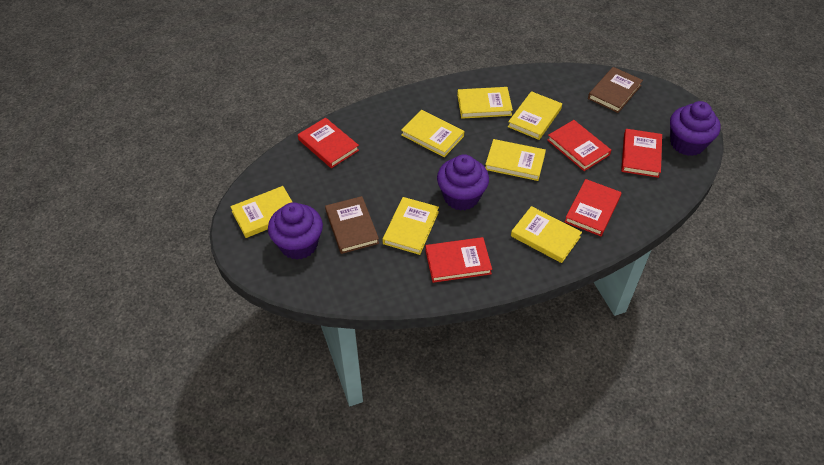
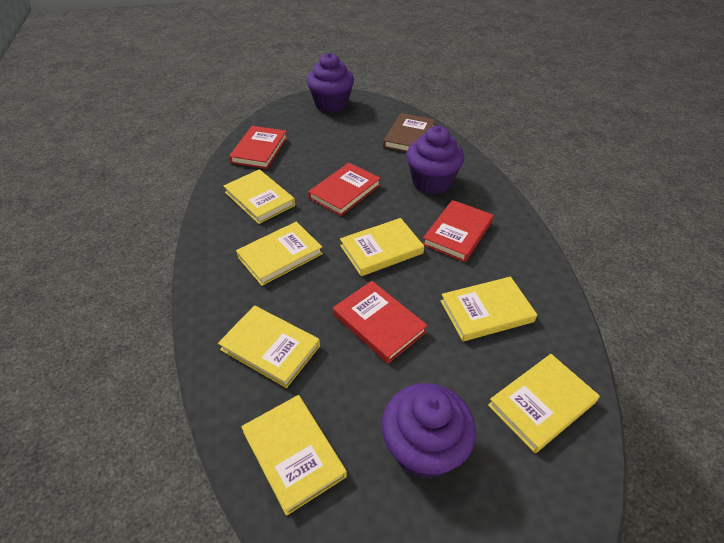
brown book: 2 -> 1
red book: 5 -> 4

